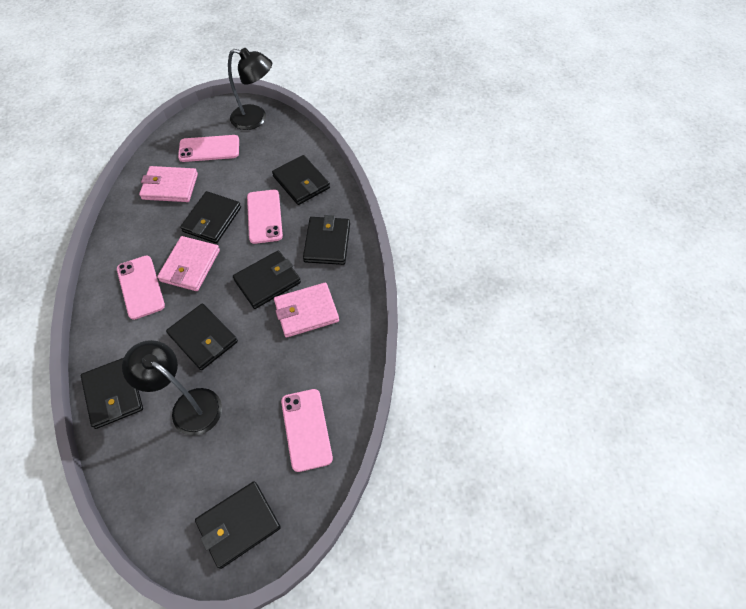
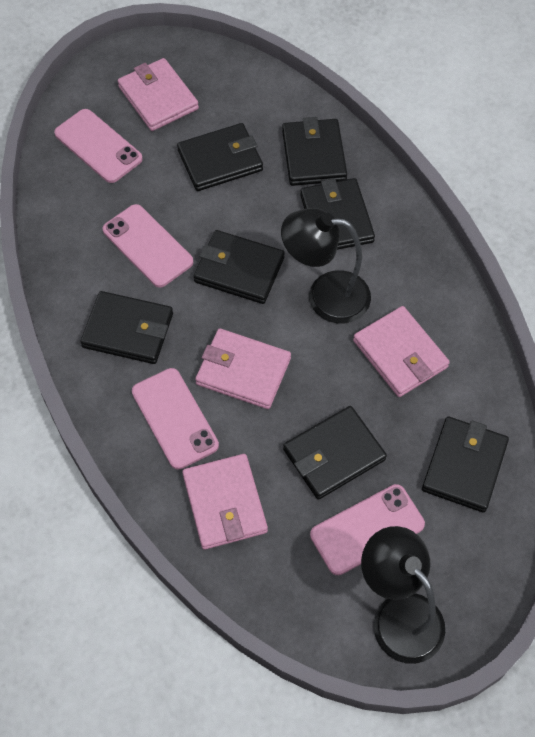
pink wallet: 3 -> 4

